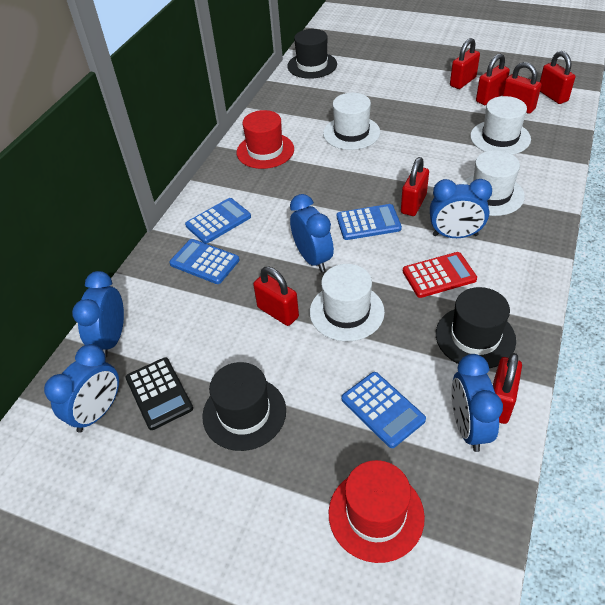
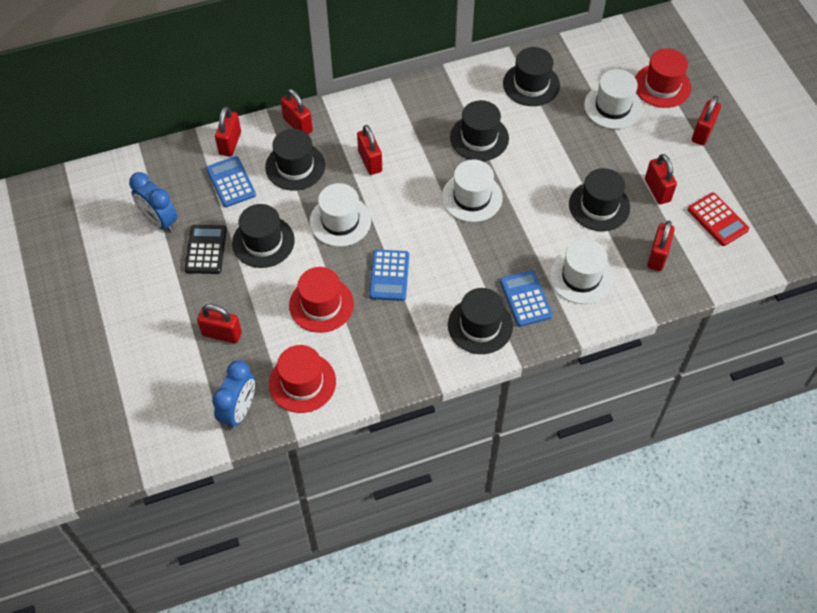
black hat: 3 -> 6
blue calculator: 4 -> 3
blue clock: 5 -> 2
red hat: 2 -> 3

